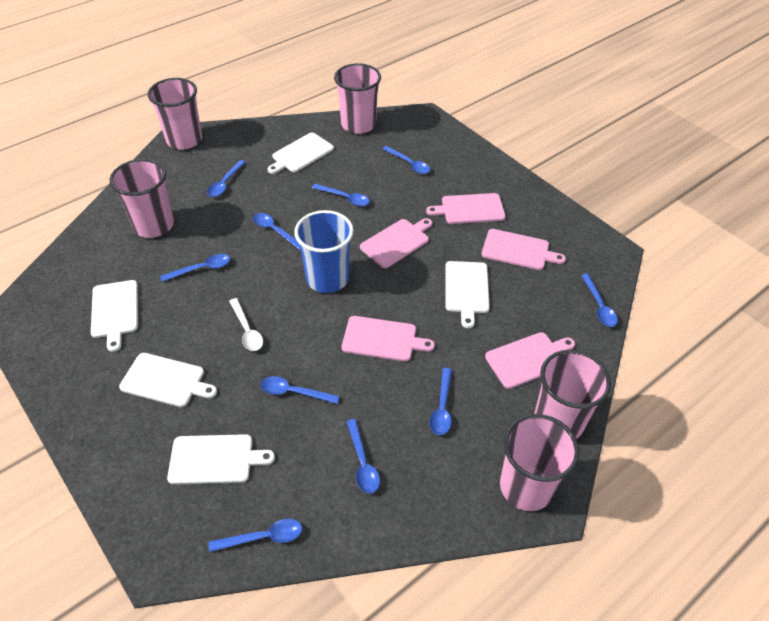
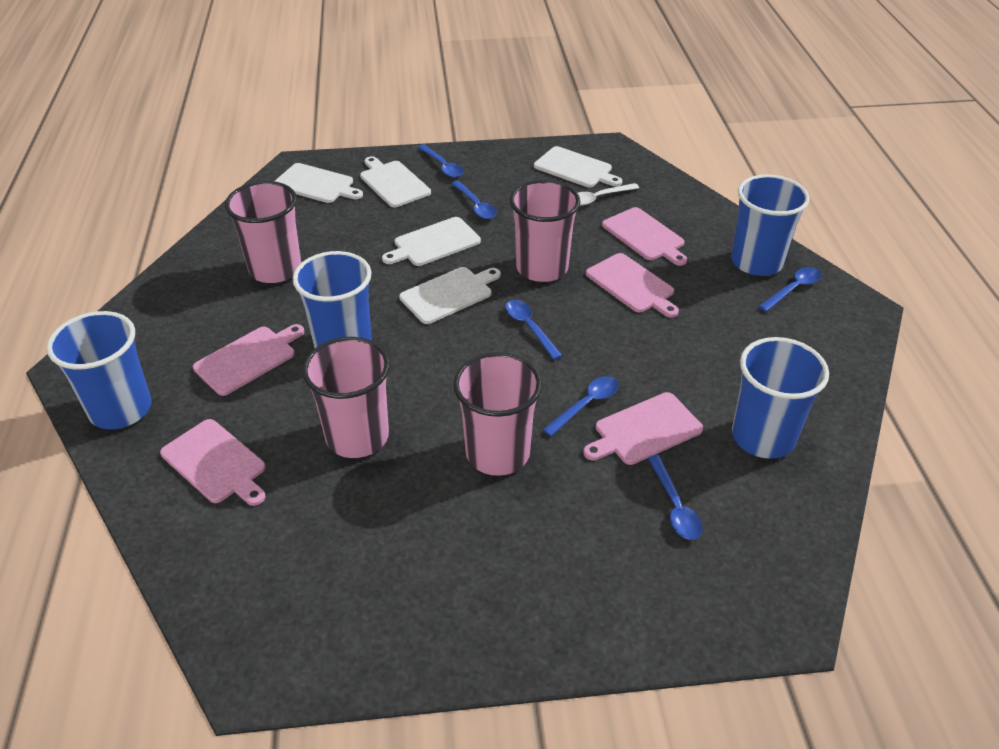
blue cup: 1 -> 4
blue spoon: 10 -> 6
pink cup: 5 -> 4

